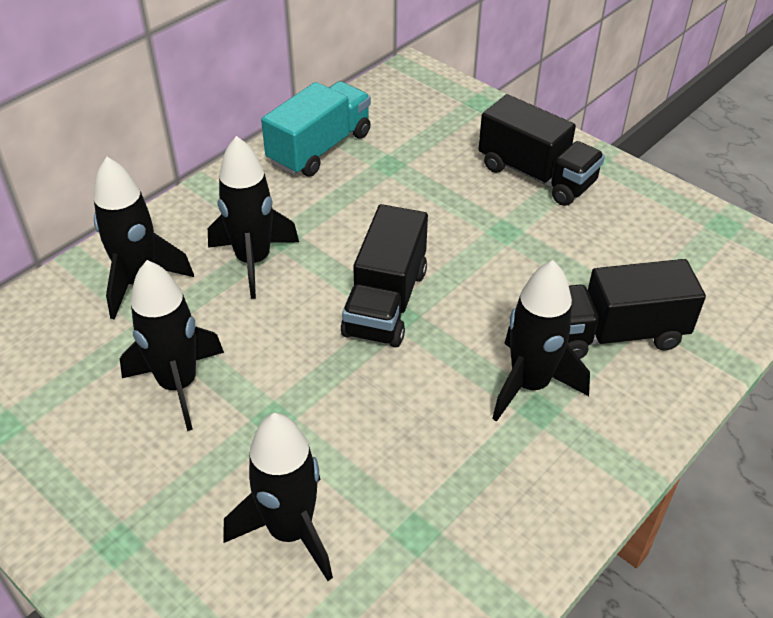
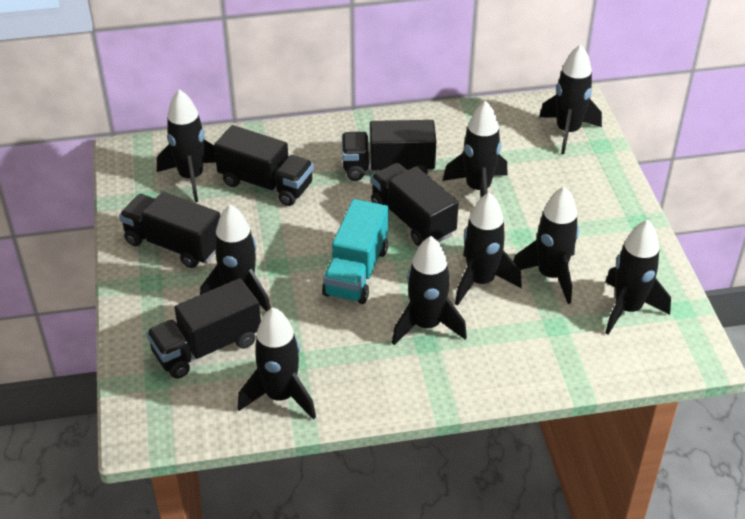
black rocket: 5 -> 9
black truck: 3 -> 5

